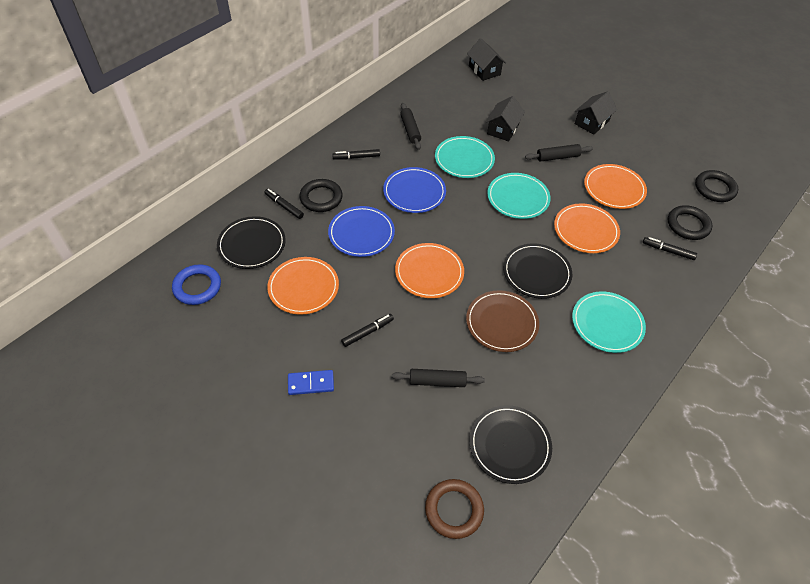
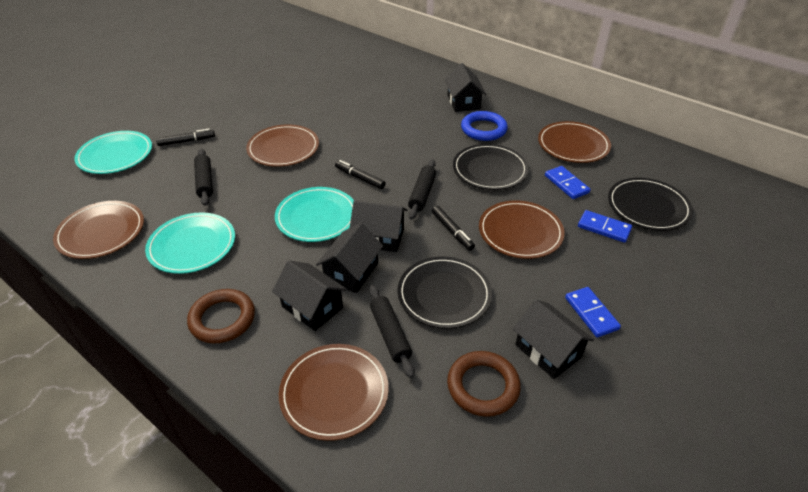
black house: 3 -> 5
black marker: 4 -> 3
black ring: 3 -> 0
blue domino: 1 -> 3
blue plate: 2 -> 0
brown plate: 1 -> 5
brown ring: 1 -> 2
orange plate: 4 -> 0

